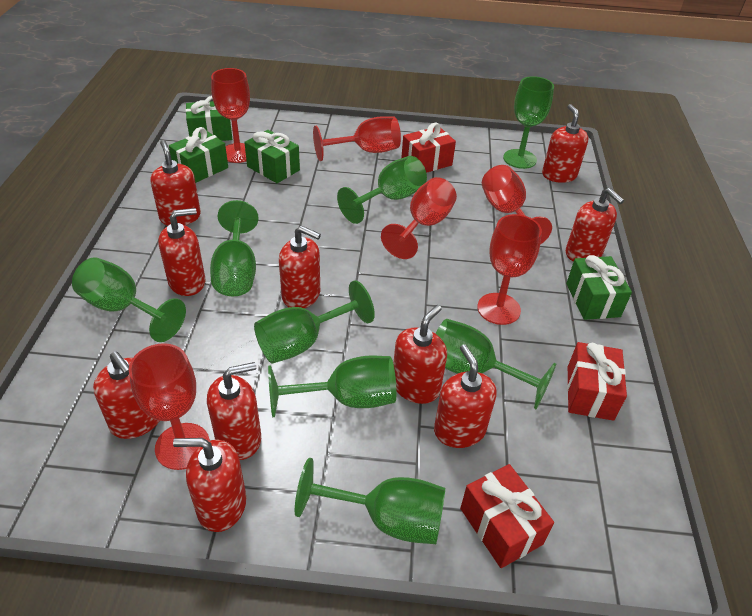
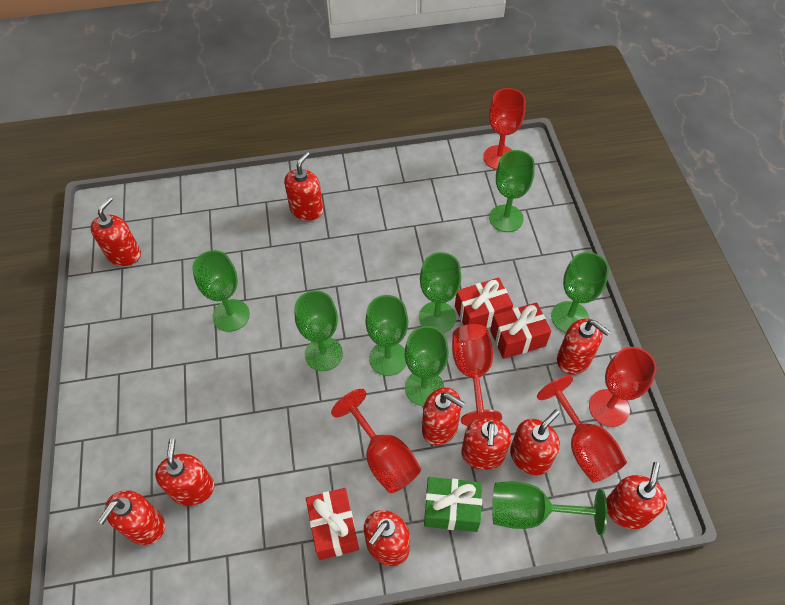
green gift: 4 -> 1
red goblet: 6 -> 5

